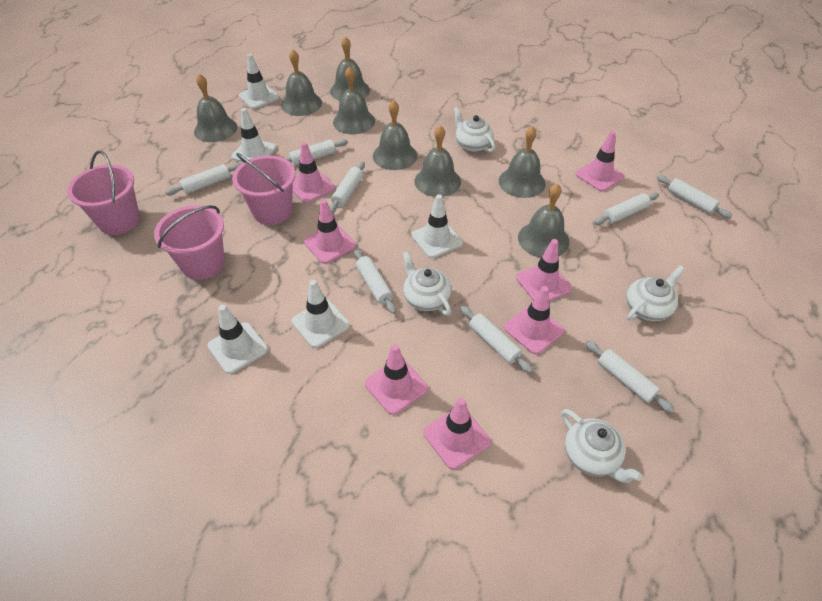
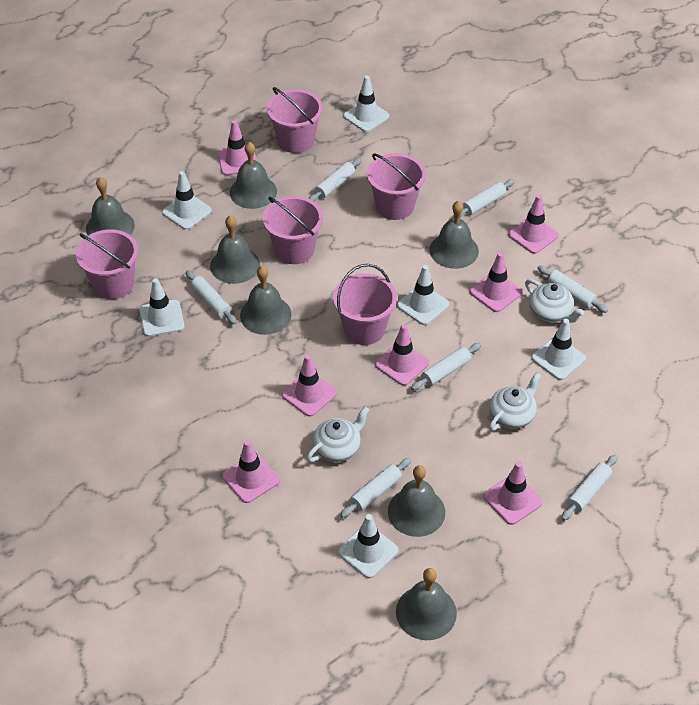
grey bell: 8 -> 7
pink bucket: 3 -> 5
white rolling pin: 8 -> 7
white teapot: 4 -> 3
white traffic cone: 5 -> 6

